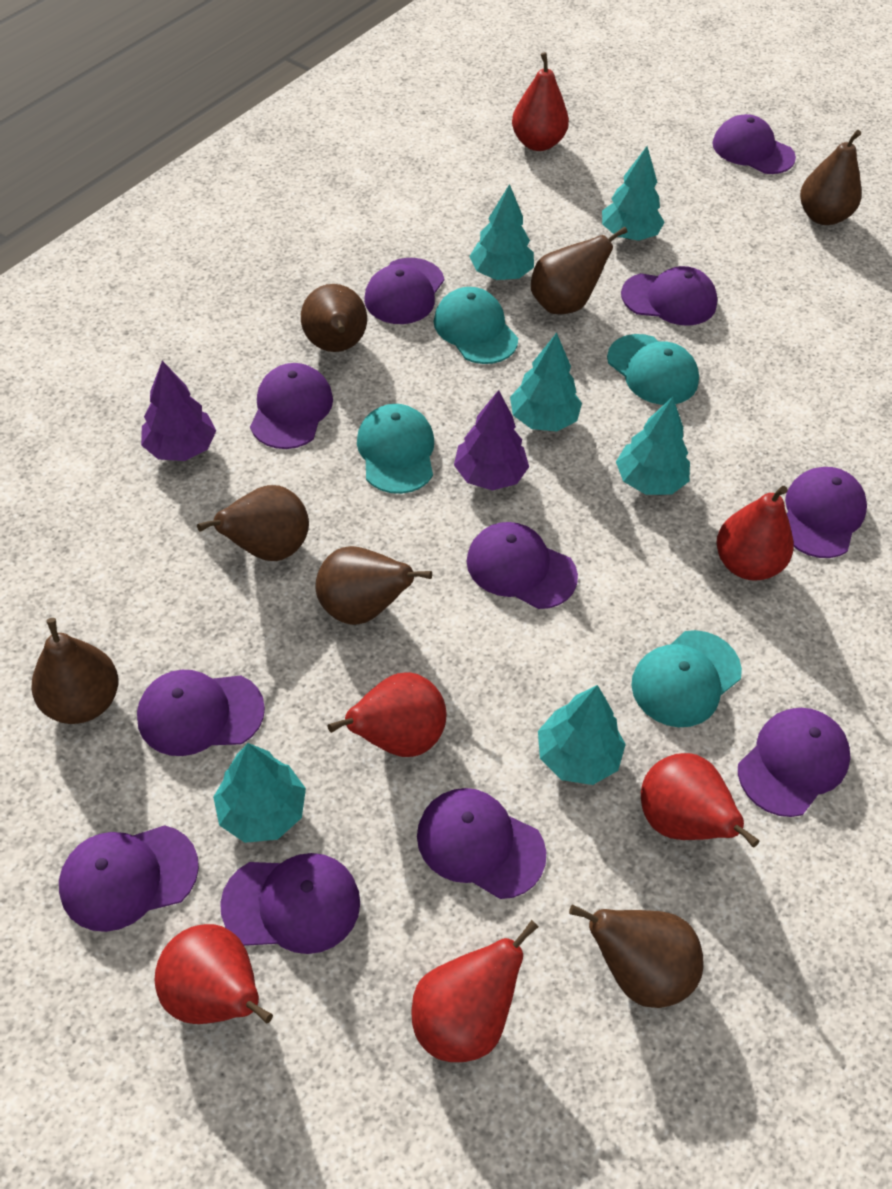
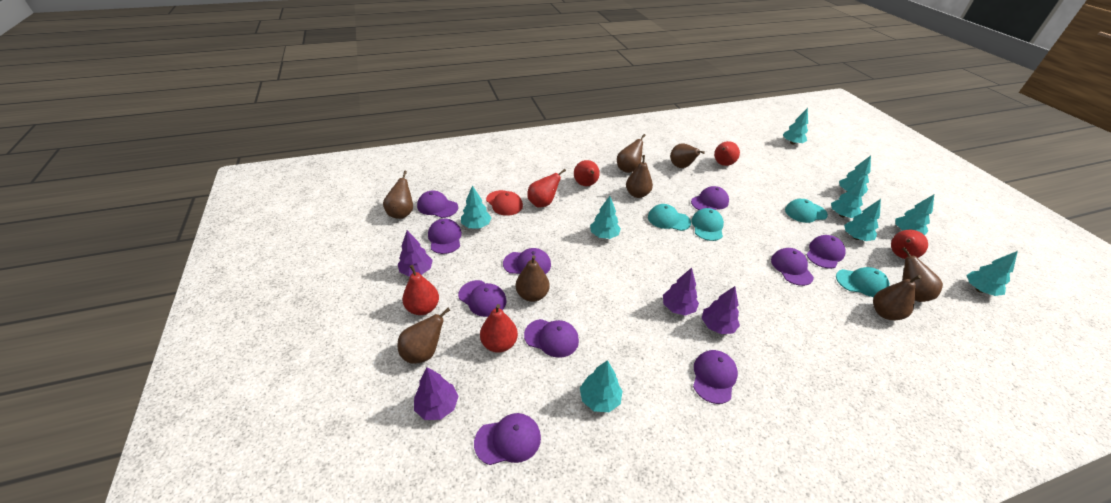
brown pear: 7 -> 8
purple cap: 11 -> 10
purple tree: 2 -> 4
red cap: 0 -> 1
turquoise tree: 6 -> 9

